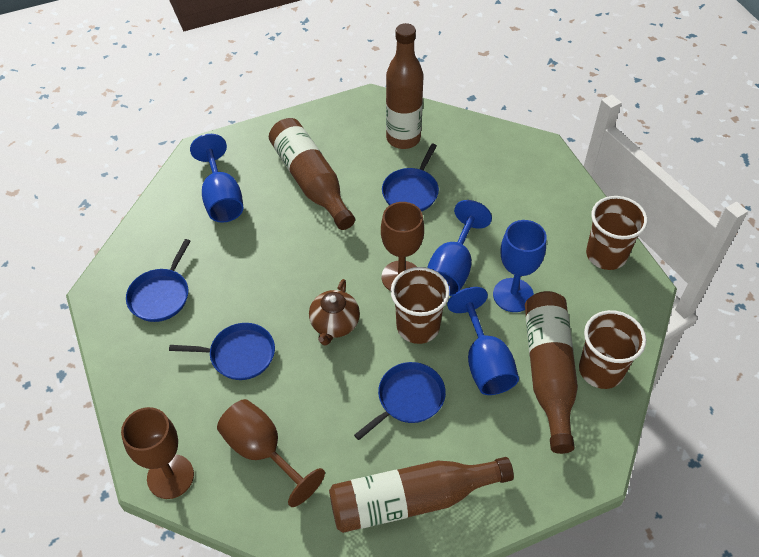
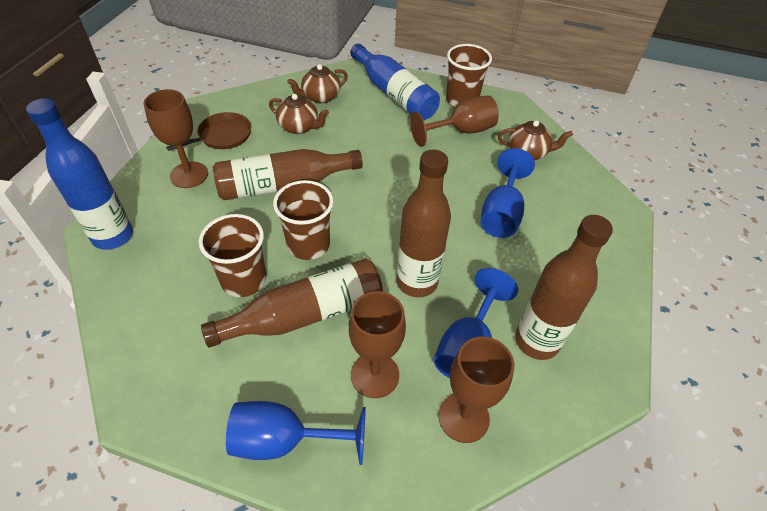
blue bottle: 0 -> 2
blue goblet: 4 -> 3
blue pan: 4 -> 0
brown goblet: 3 -> 4
brown pan: 0 -> 1
brown teapot: 1 -> 3

